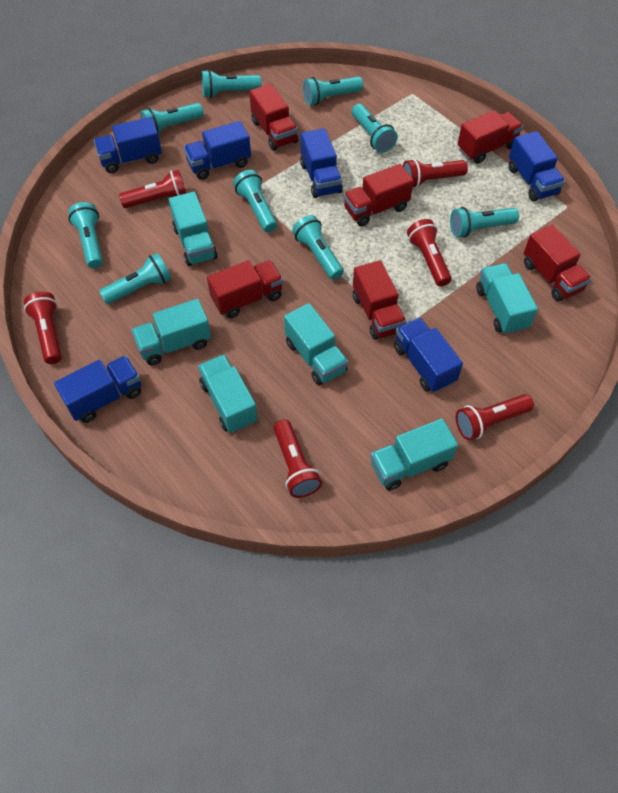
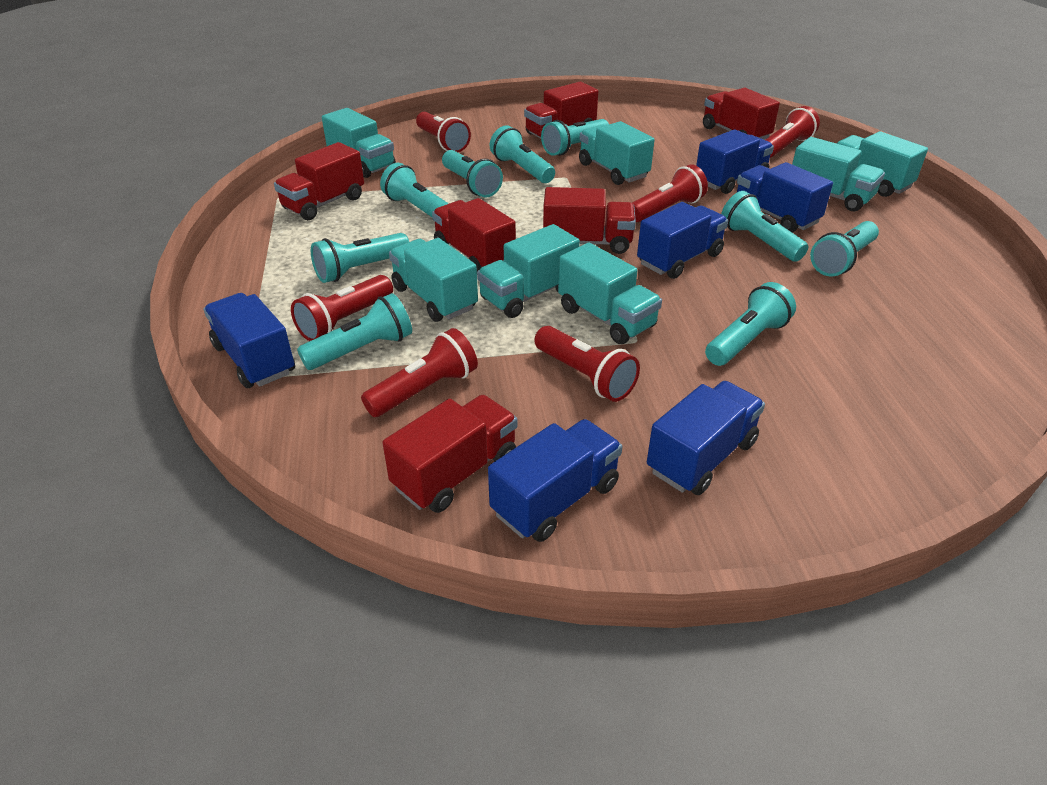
turquoise truck: 6 -> 7

